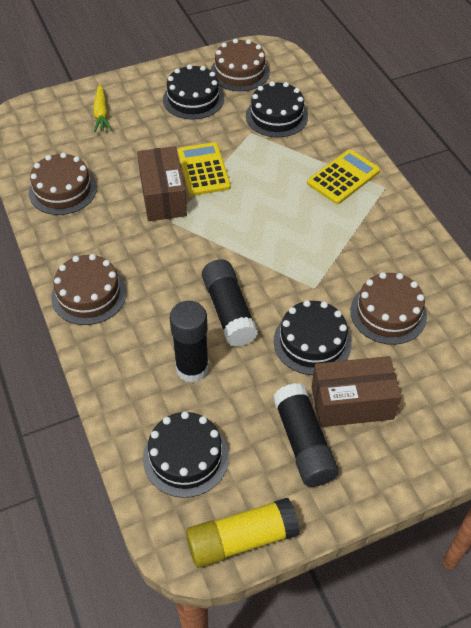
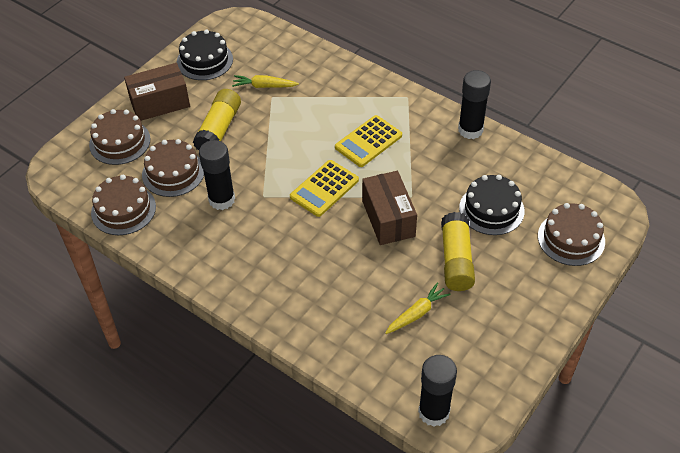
black cake: 4 -> 2
yellow carrot: 1 -> 2
yellow glue stick: 1 -> 2

